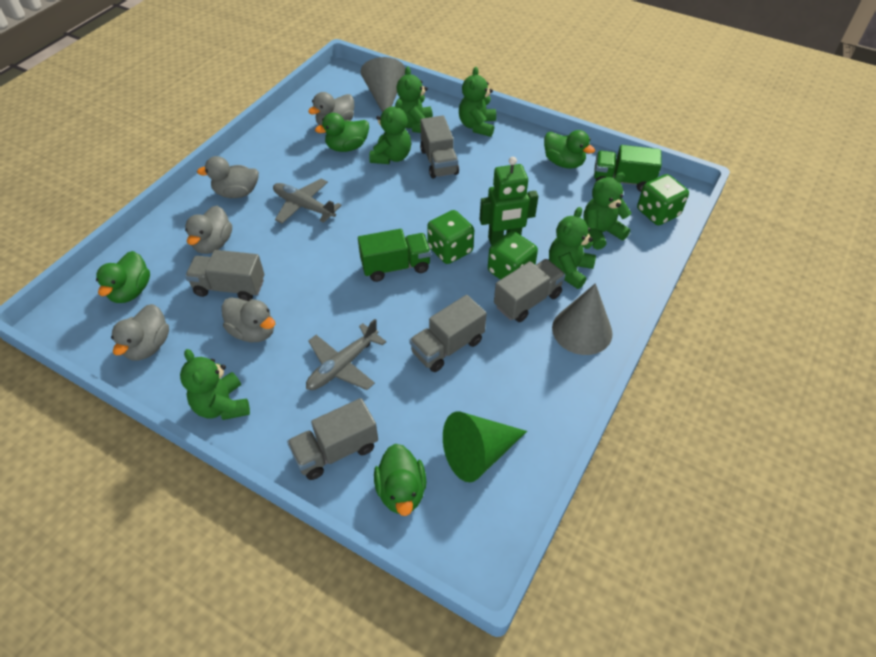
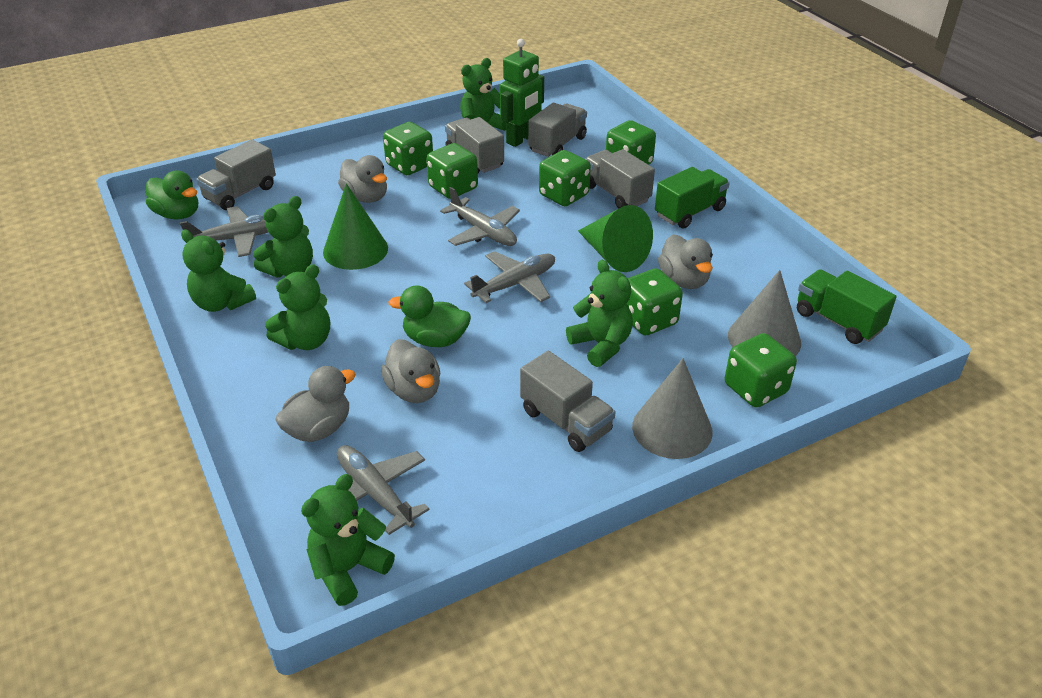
green cone: 1 -> 2
green dice: 3 -> 6
green duck: 4 -> 2
grey duck: 5 -> 4
grey plane: 2 -> 4

